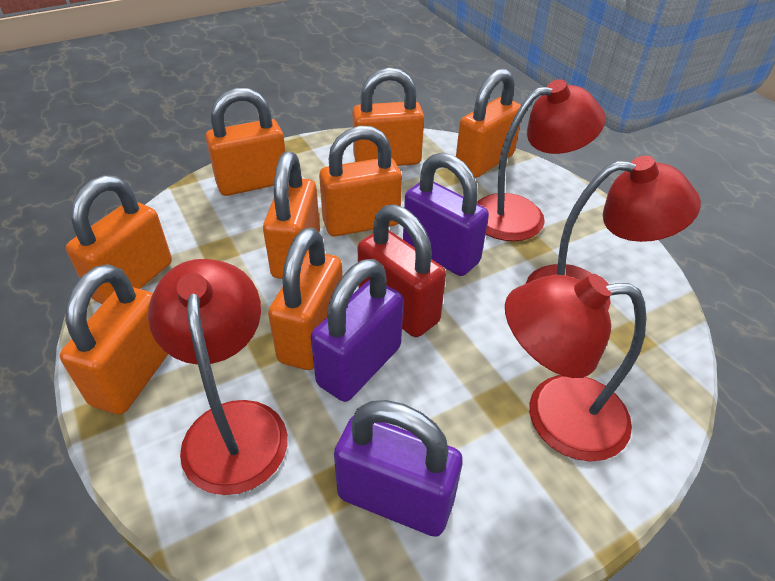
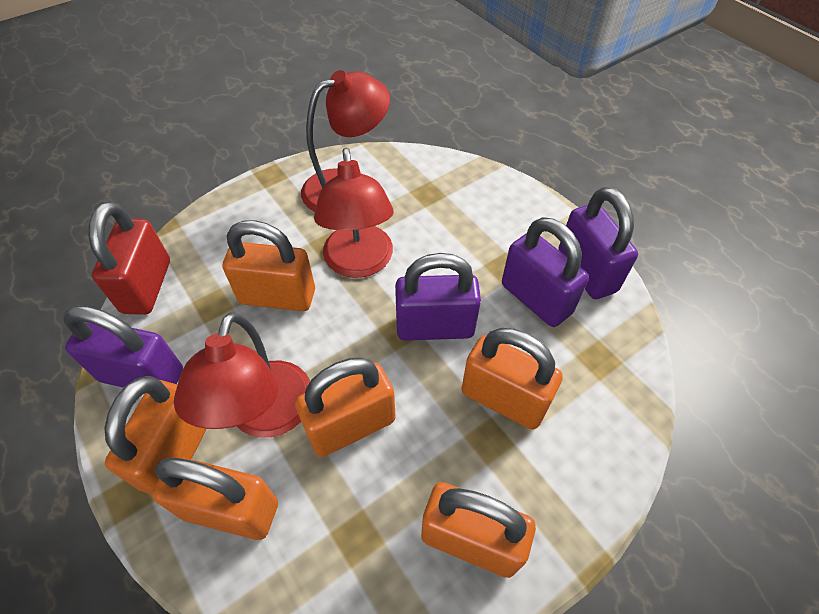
orange padlock: 8 -> 6
purple padlock: 3 -> 4
red lamp: 4 -> 3

